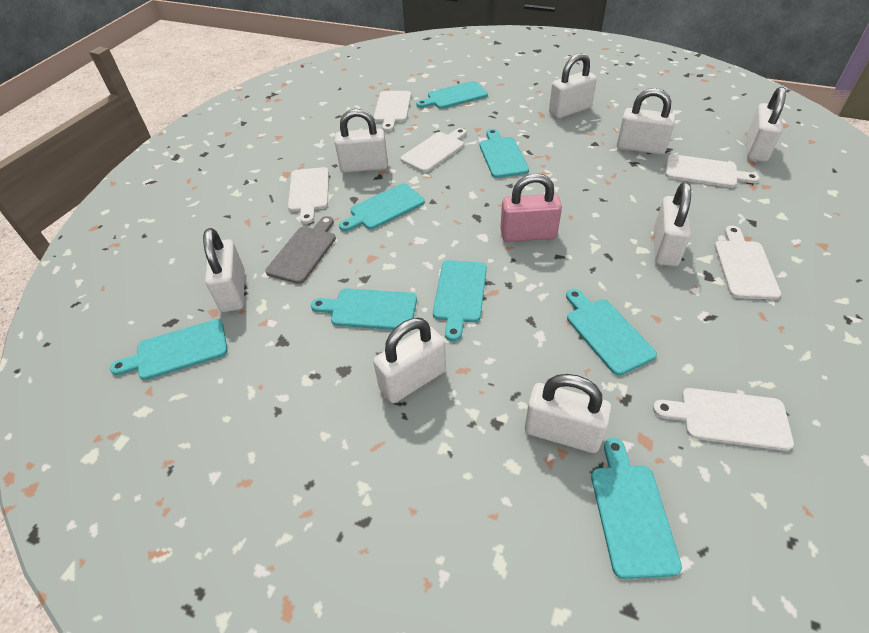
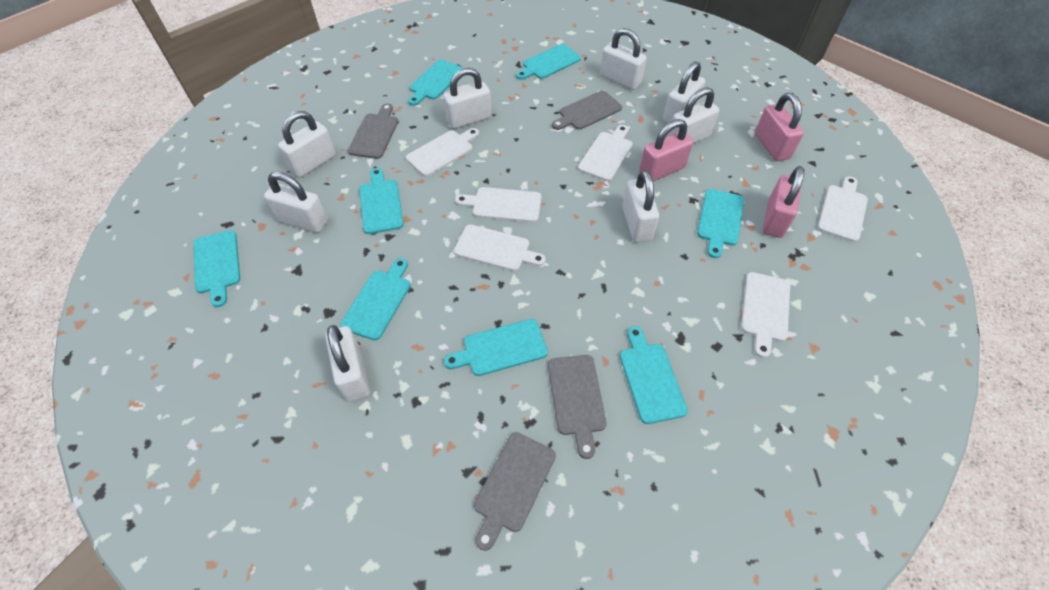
grey cutting board: 1 -> 4
pink padlock: 1 -> 3

